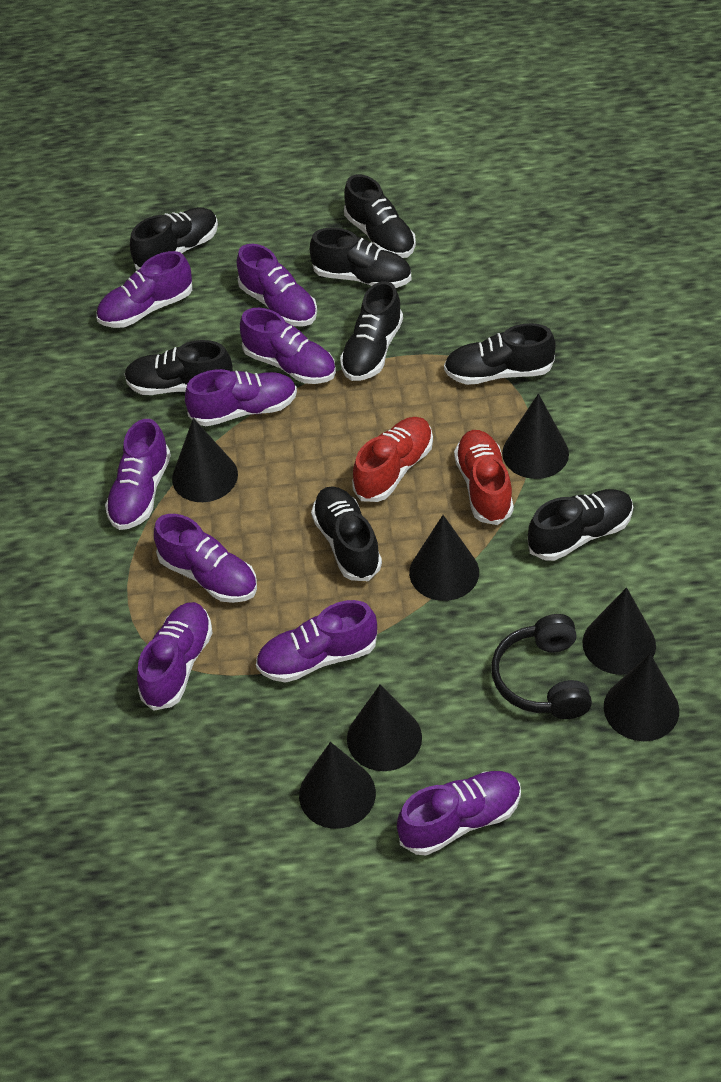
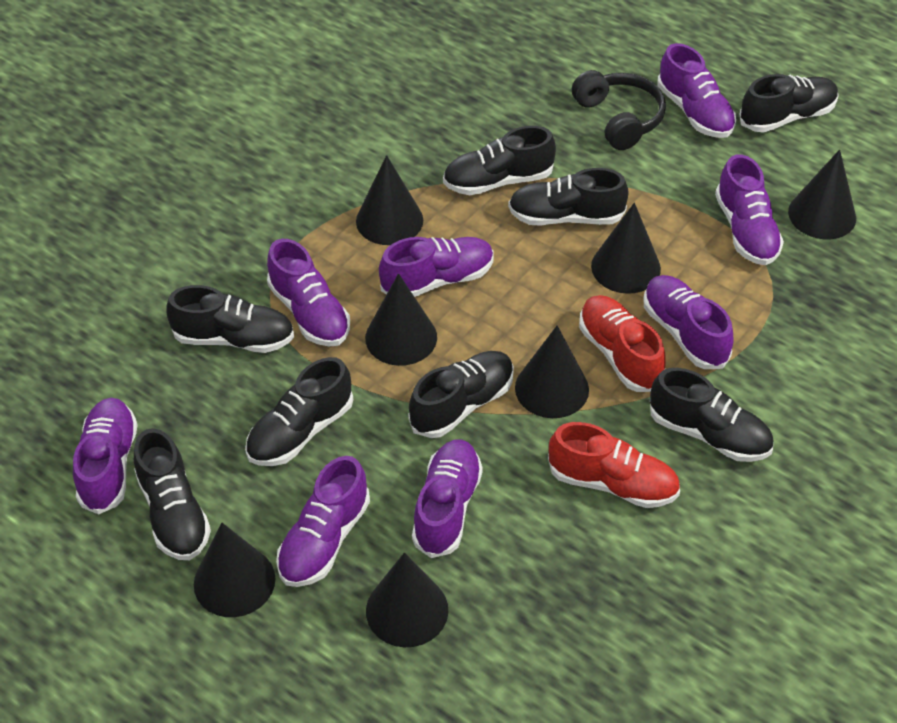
purple shoe: 9 -> 8

